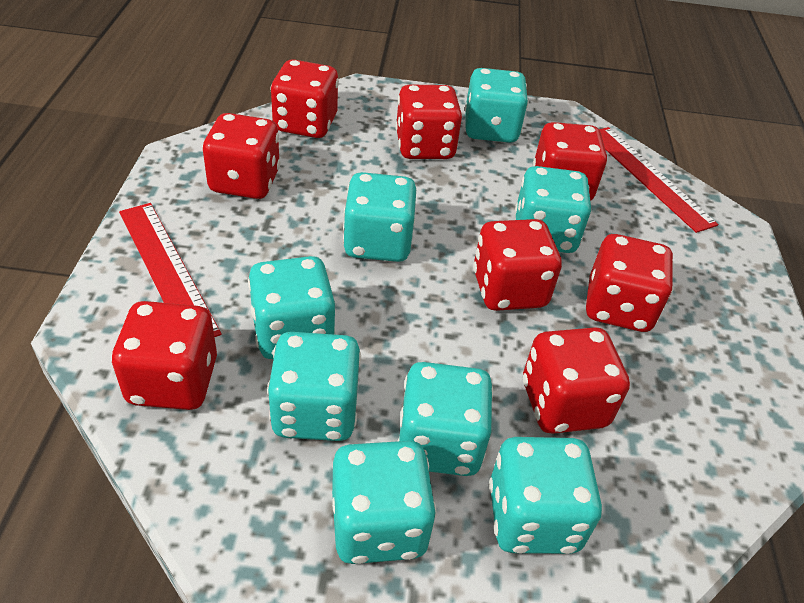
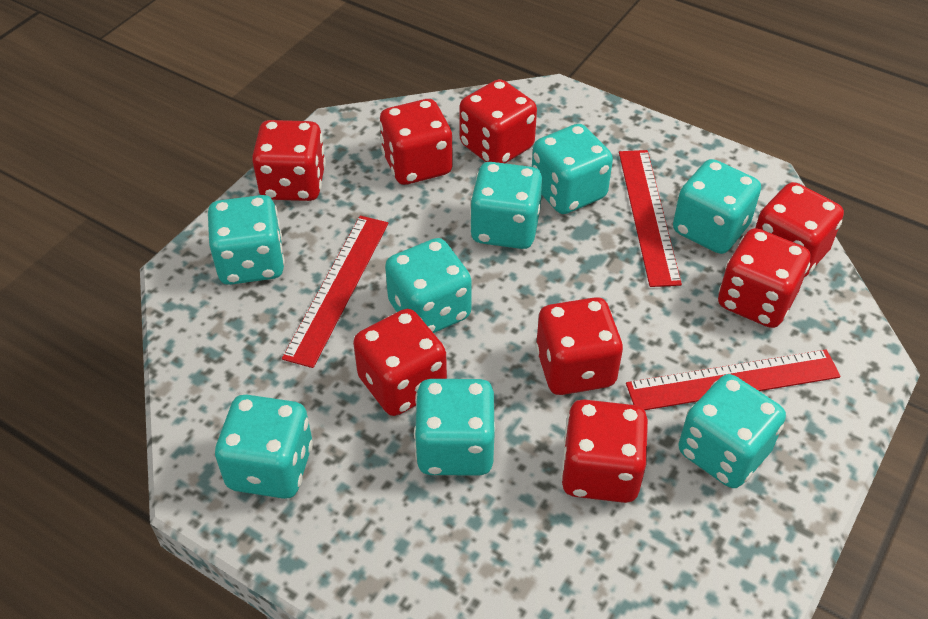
red ruler: 2 -> 3

